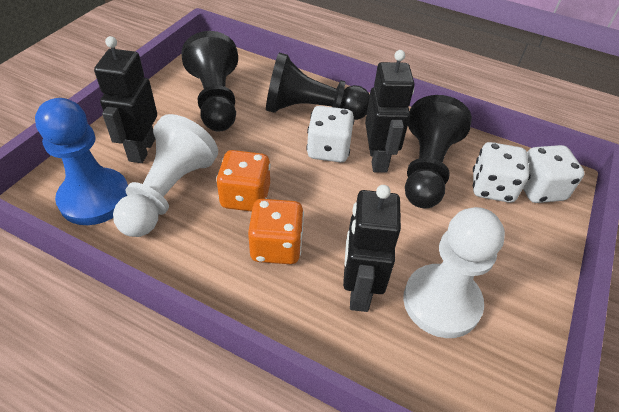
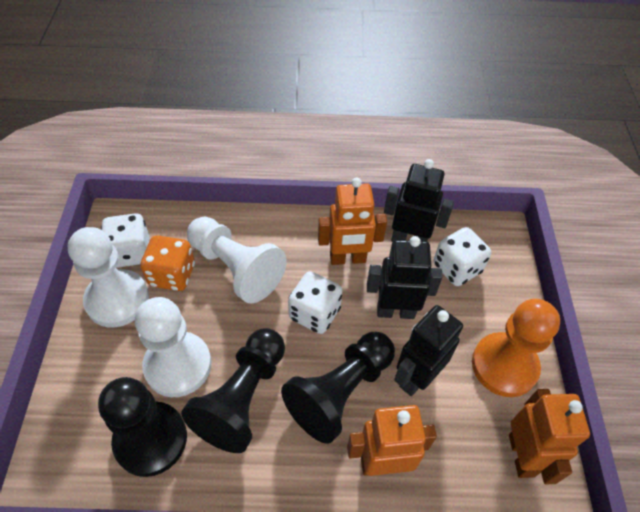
blue pawn: 1 -> 0
orange dice: 2 -> 1
orange pawn: 0 -> 1
orange robot: 0 -> 3
white pawn: 2 -> 3

